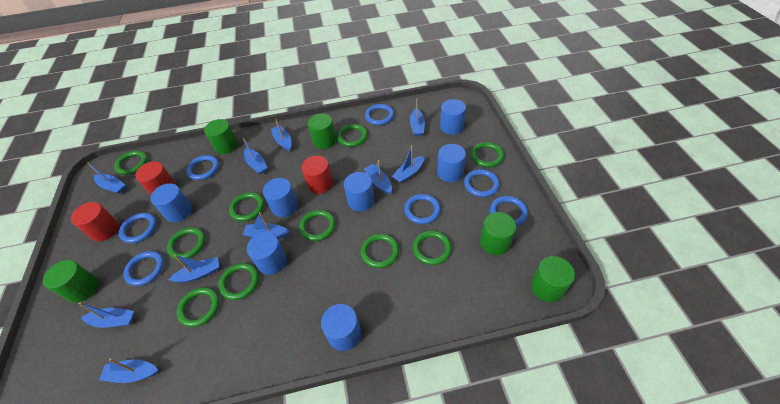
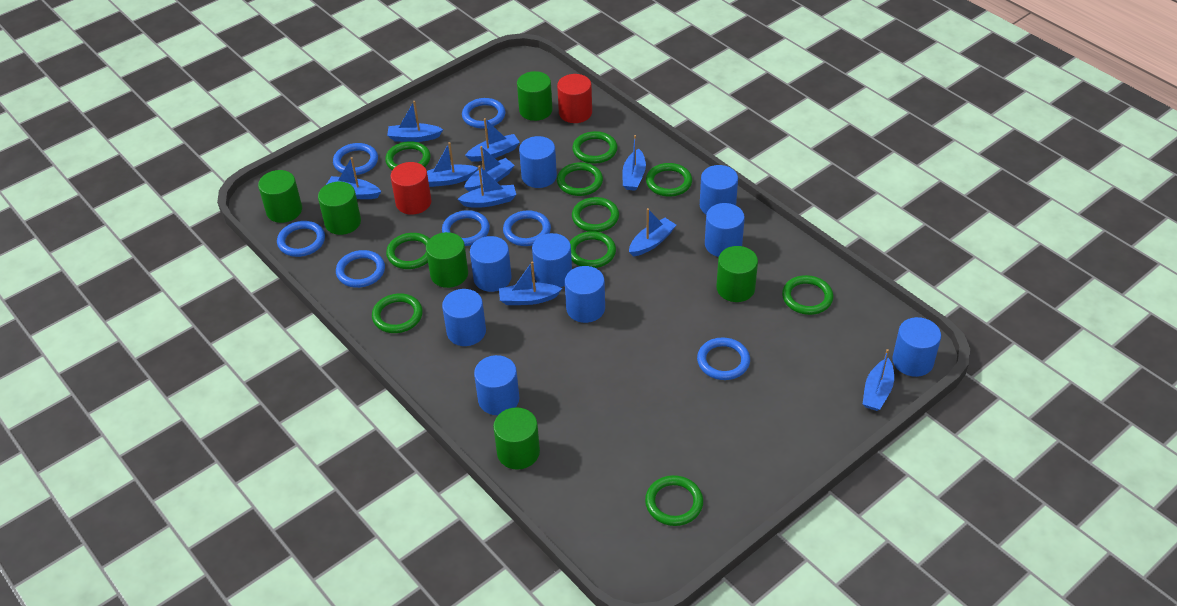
blue cylinder: 7 -> 9
green cylinder: 5 -> 6
red cylinder: 3 -> 2

